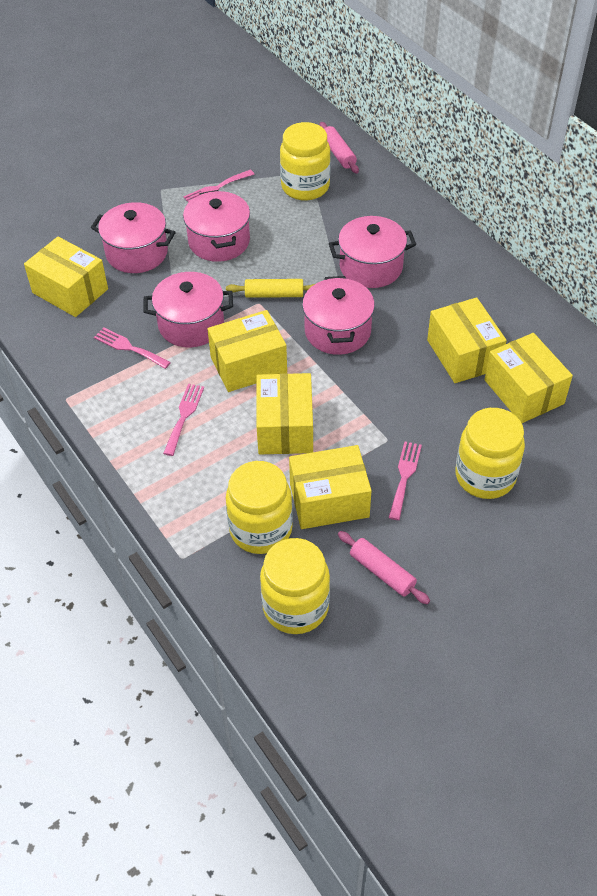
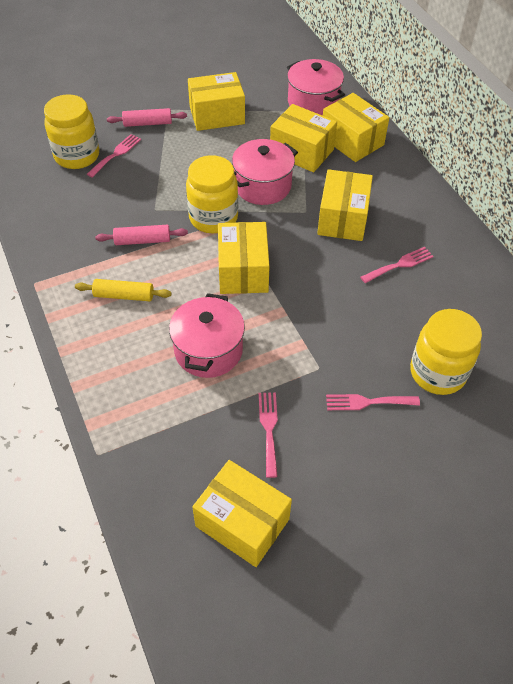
pink pot: 5 -> 3
yellow jar: 4 -> 3

